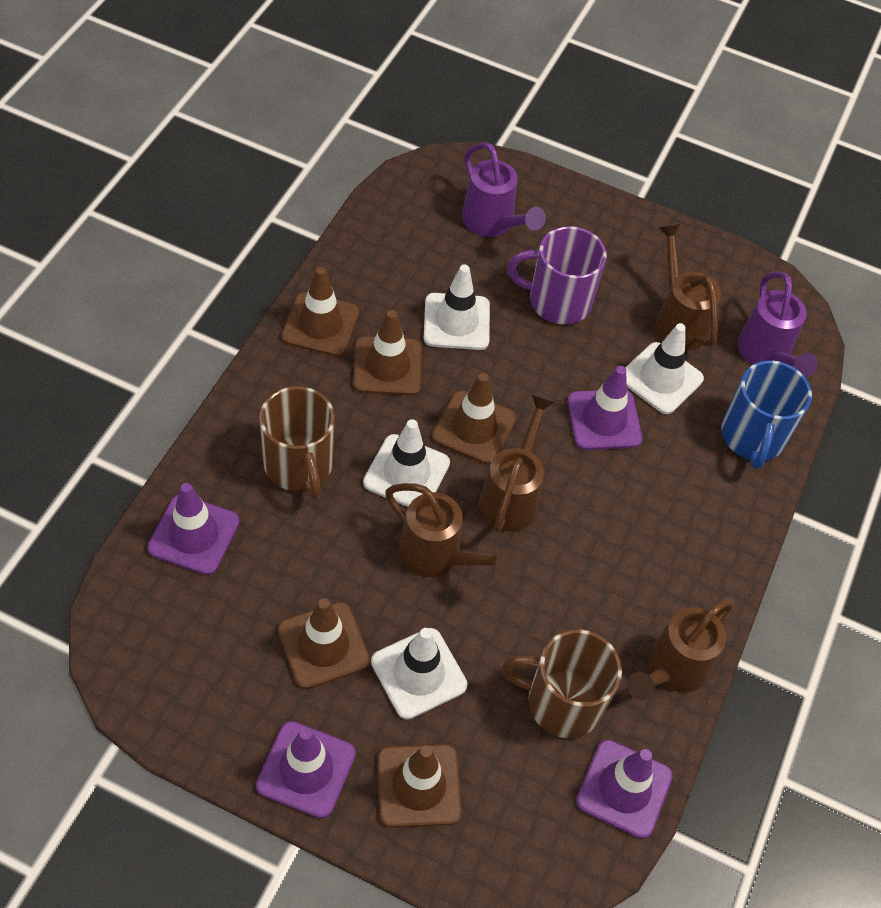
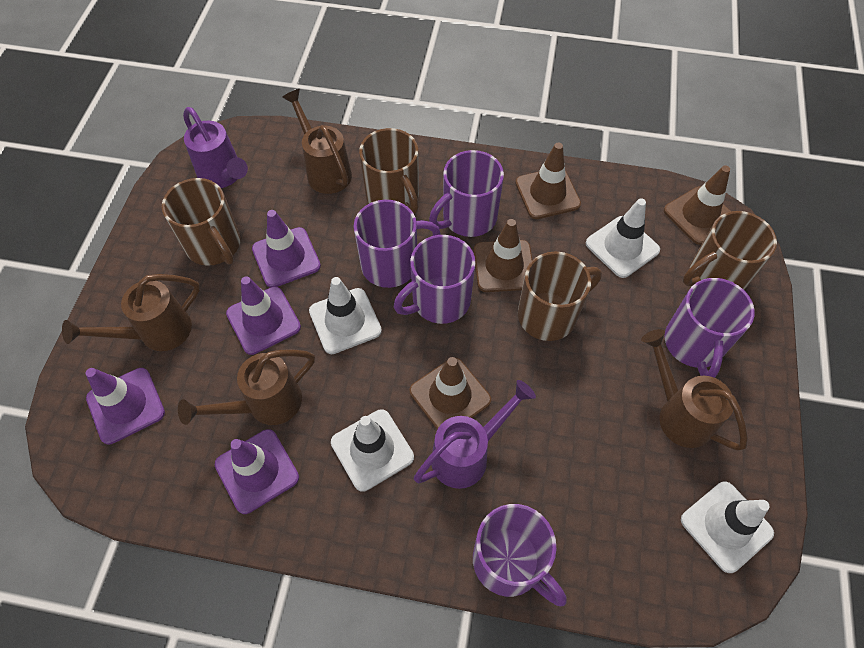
blue mug: 1 -> 0
brown mug: 2 -> 4
brown traffic cone: 5 -> 4
purple mug: 1 -> 5

